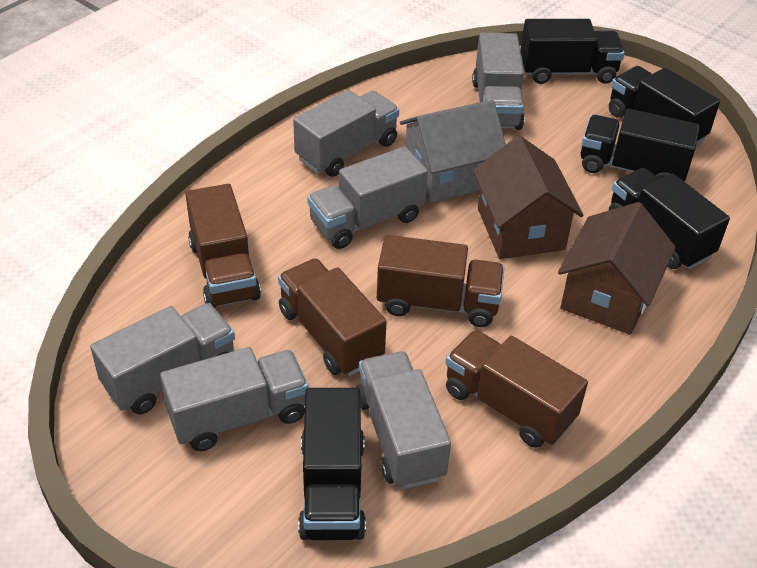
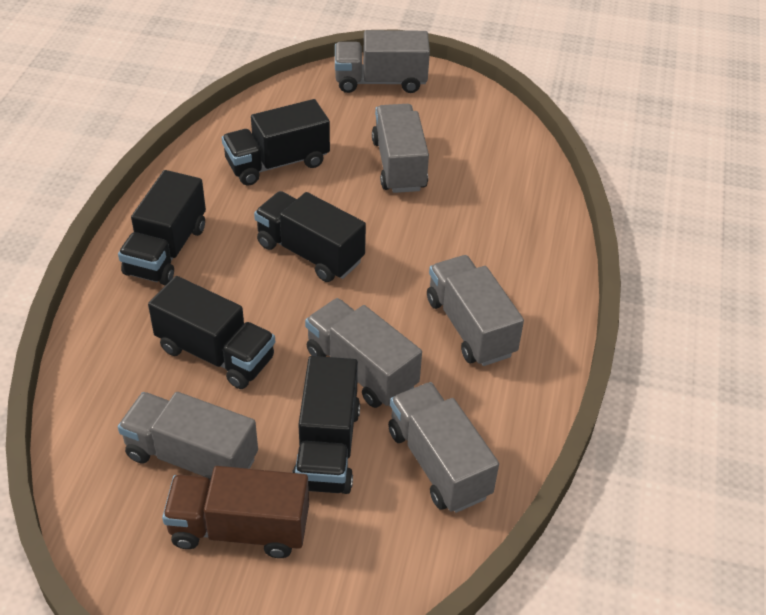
brown house: 2 -> 0
brown truck: 4 -> 1
grey house: 1 -> 0

